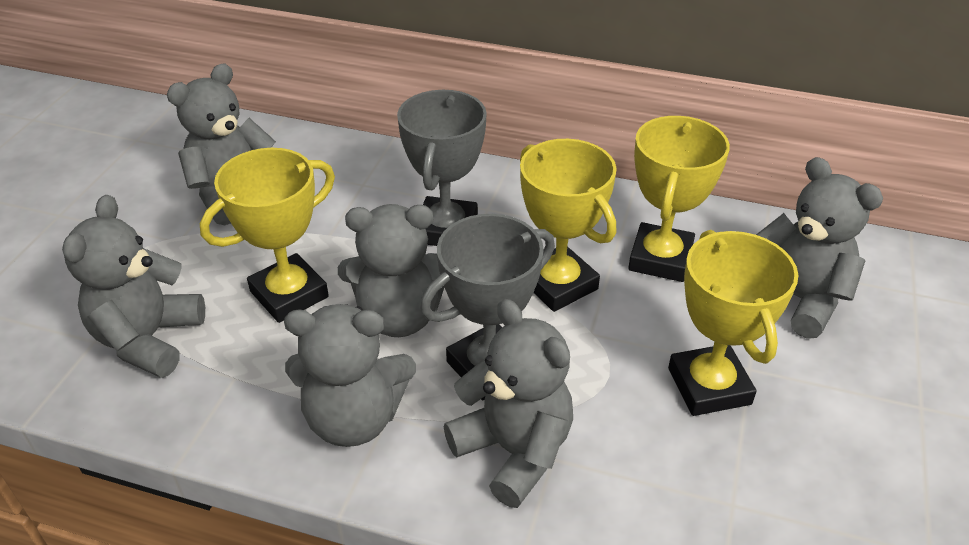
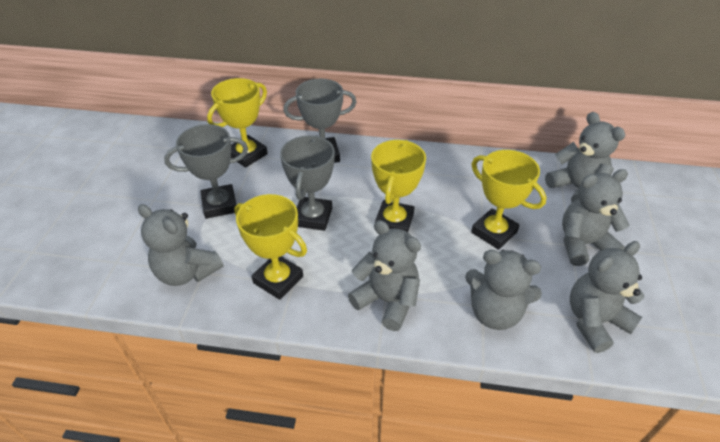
grey trophy: 2 -> 3

